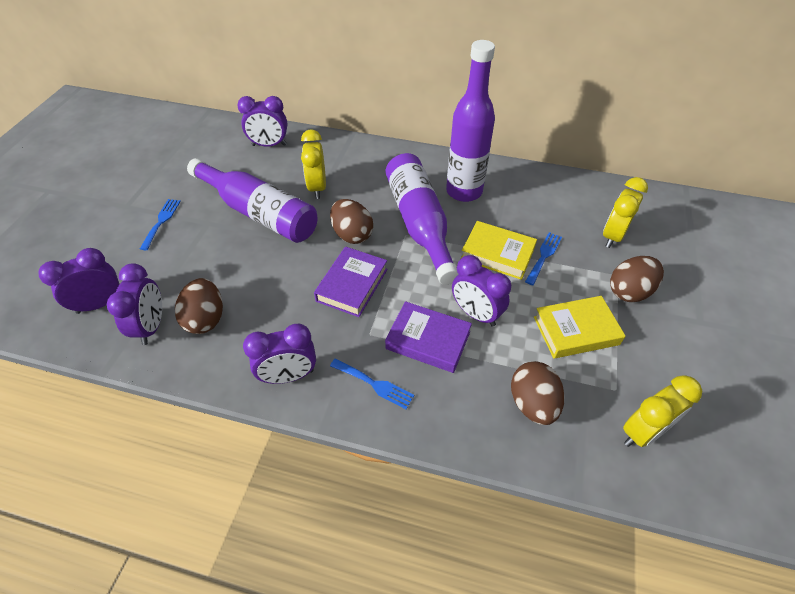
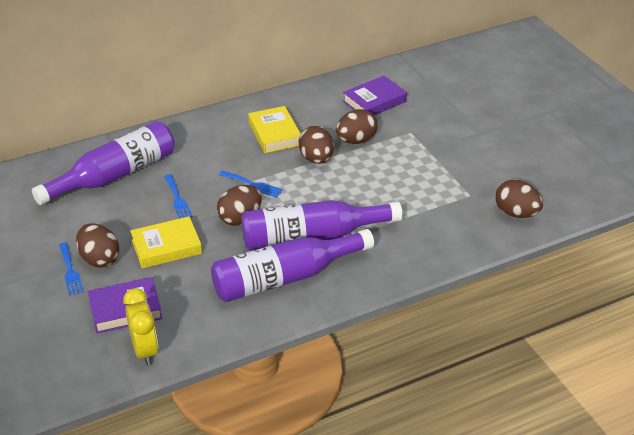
brown egg: 4 -> 5
purple clock: 5 -> 0
yellow clock: 3 -> 1

